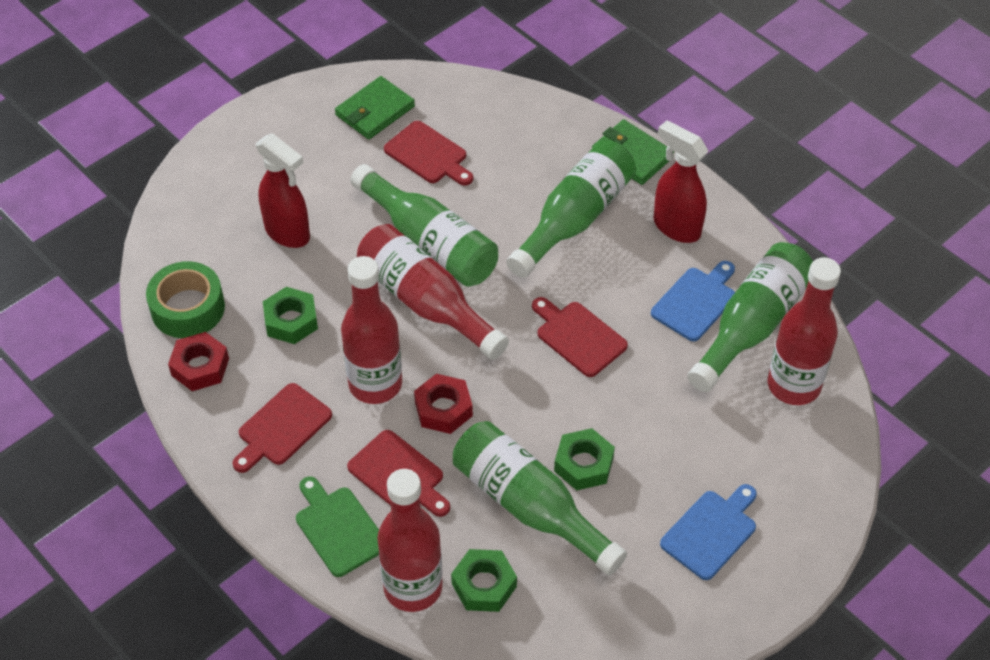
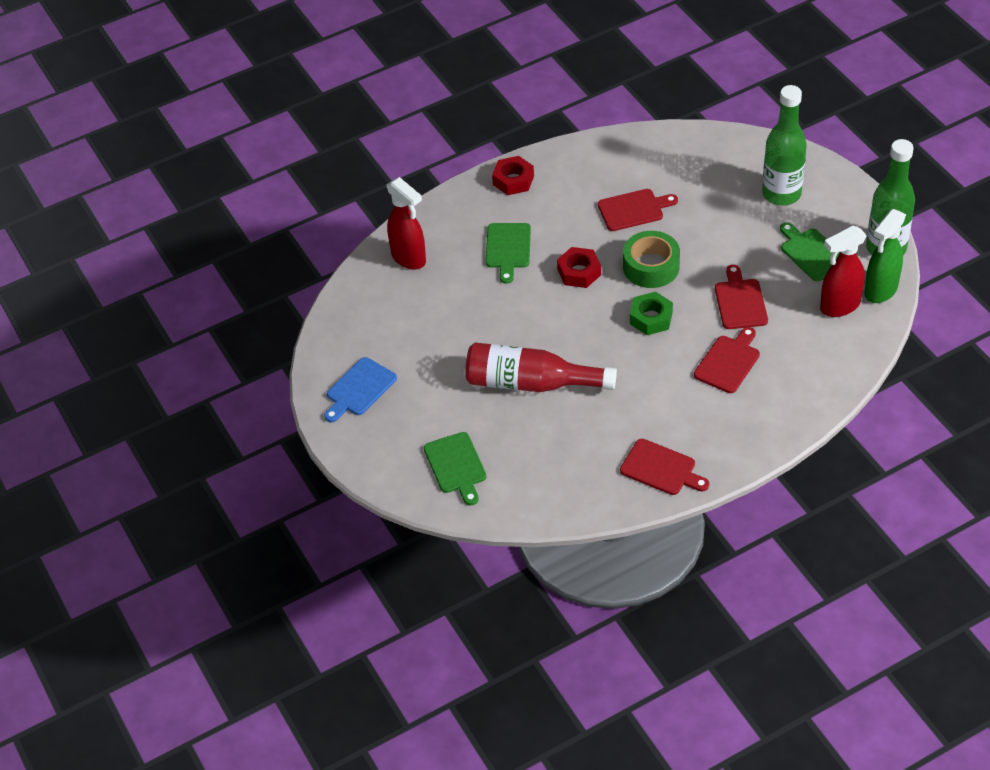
blue cutting board: 2 -> 1
green bottle: 4 -> 2
green cutting board: 1 -> 3
green nut: 3 -> 1
green spray bottle: 0 -> 1
green wallet: 2 -> 0
red bottle: 4 -> 1

